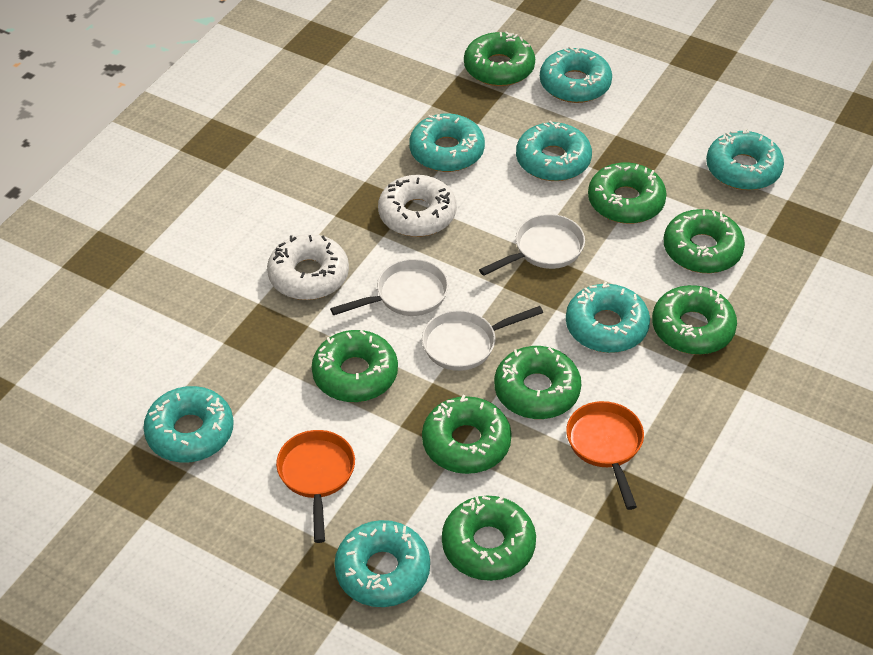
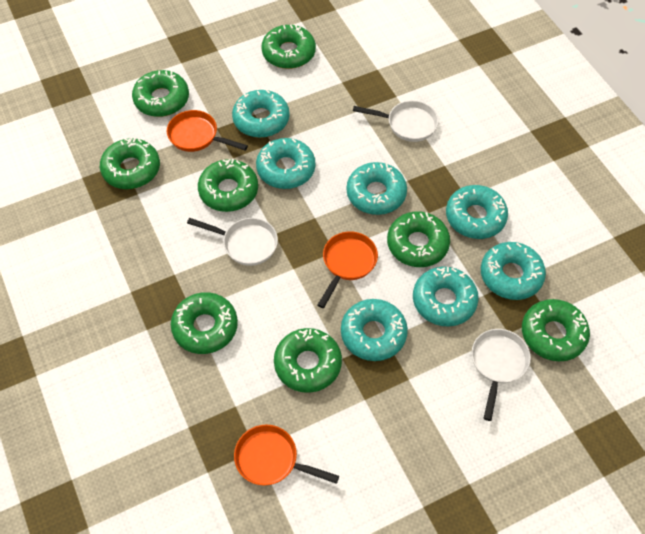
orange pan: 2 -> 3
white donut: 2 -> 0

